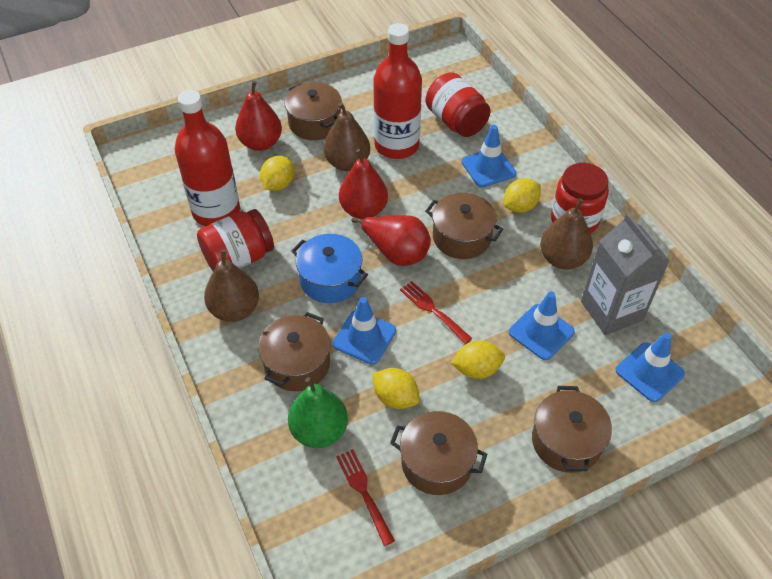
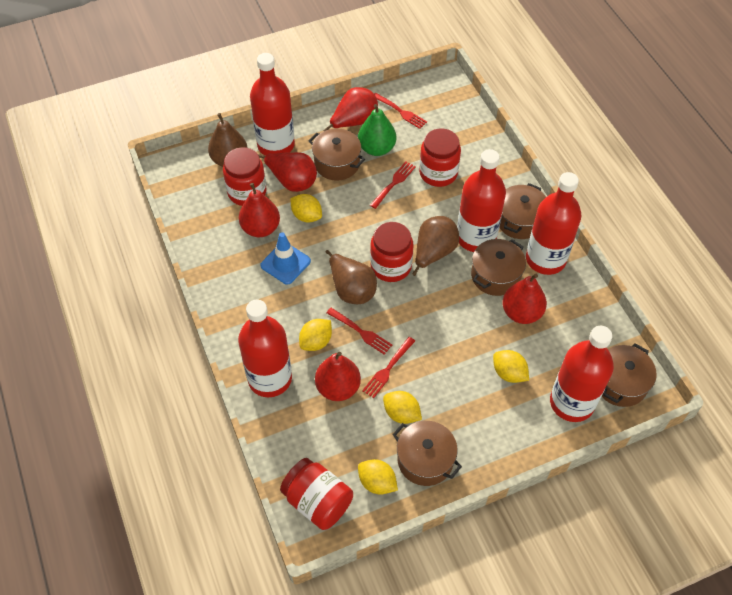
blue pot: 1 -> 0
blue traffic cone: 4 -> 1
grey carton: 1 -> 0
red bottle: 2 -> 5
red fork: 2 -> 4
red jar: 3 -> 4
red pear: 3 -> 5
yellow lemon: 4 -> 5

